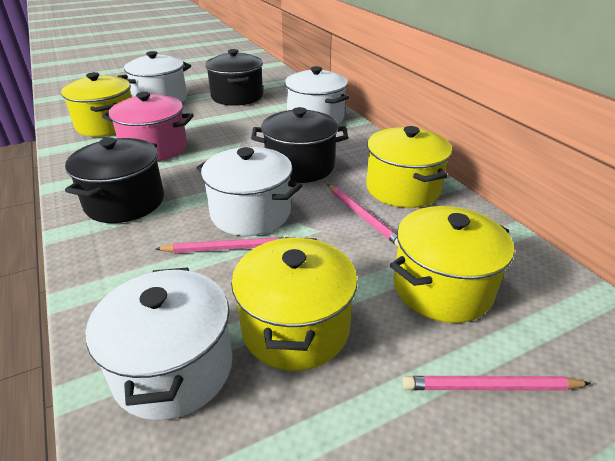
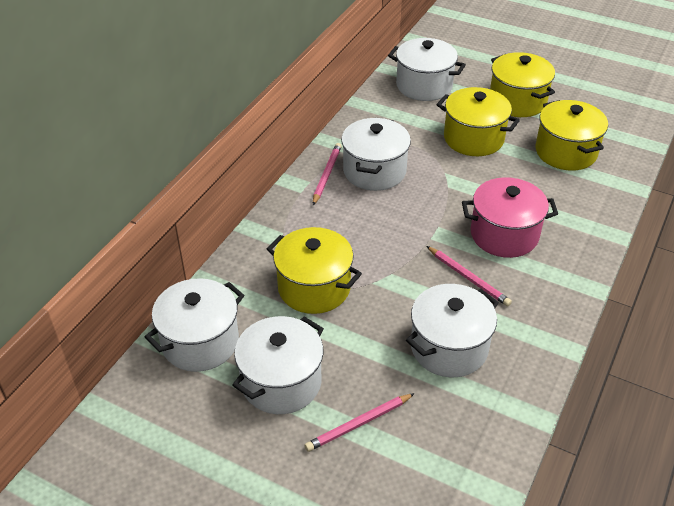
black pot: 3 -> 0
white pot: 4 -> 5

